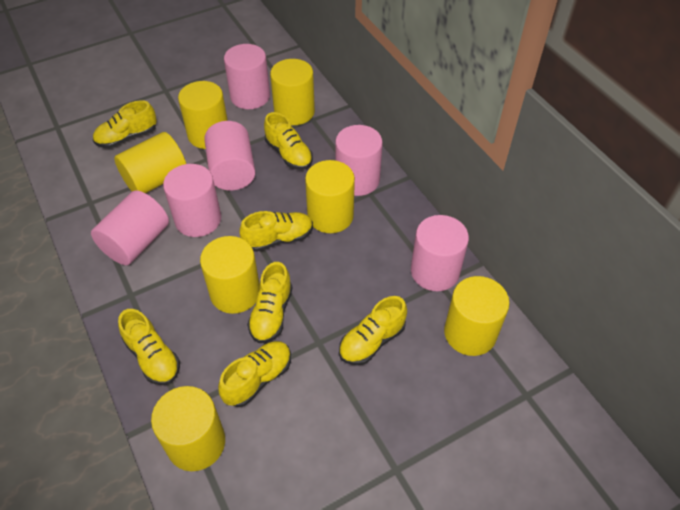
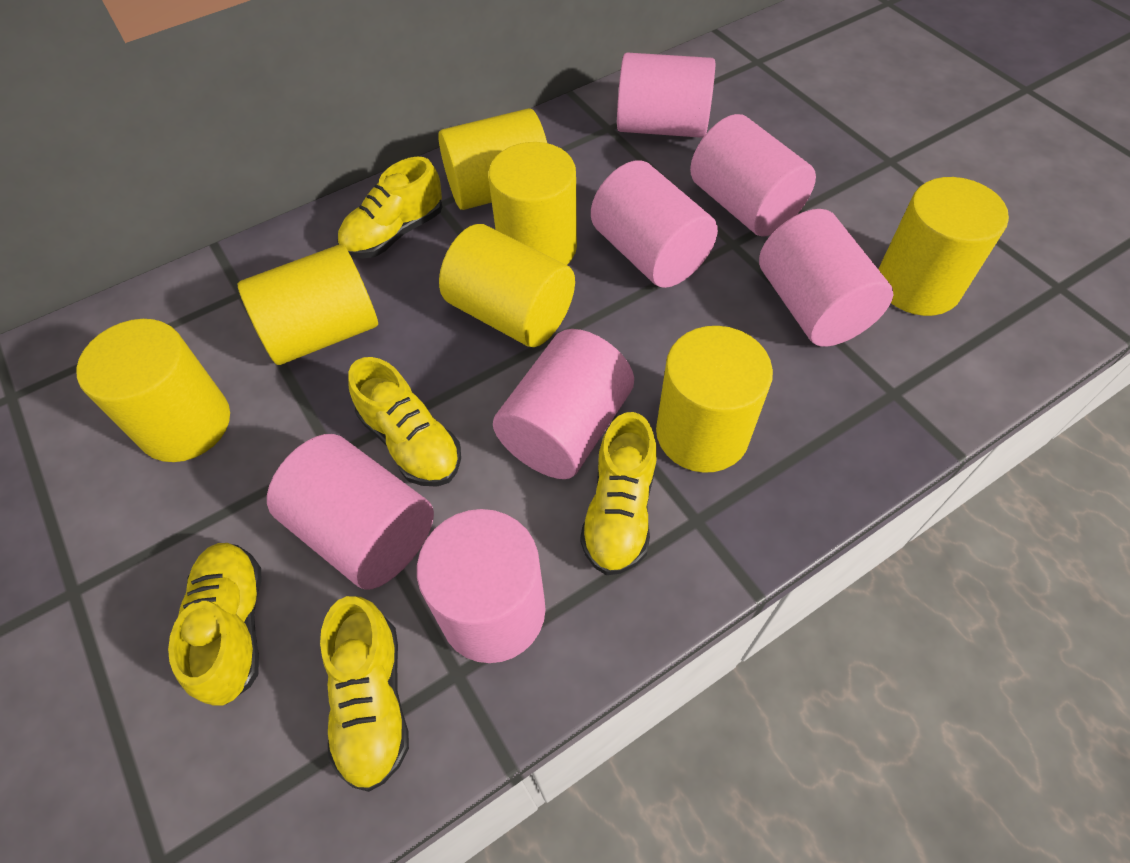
pink cylinder: 6 -> 7
yellow shoe: 7 -> 5

